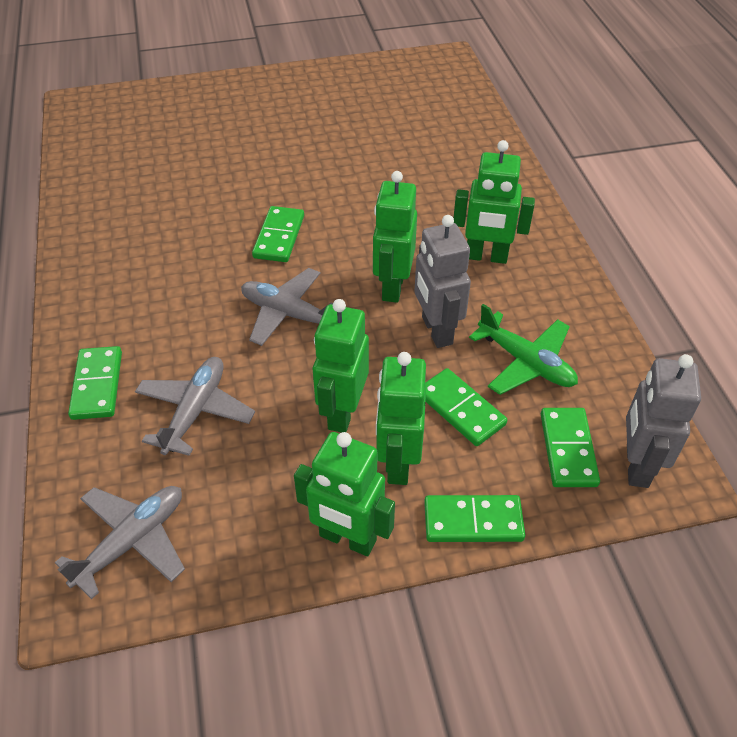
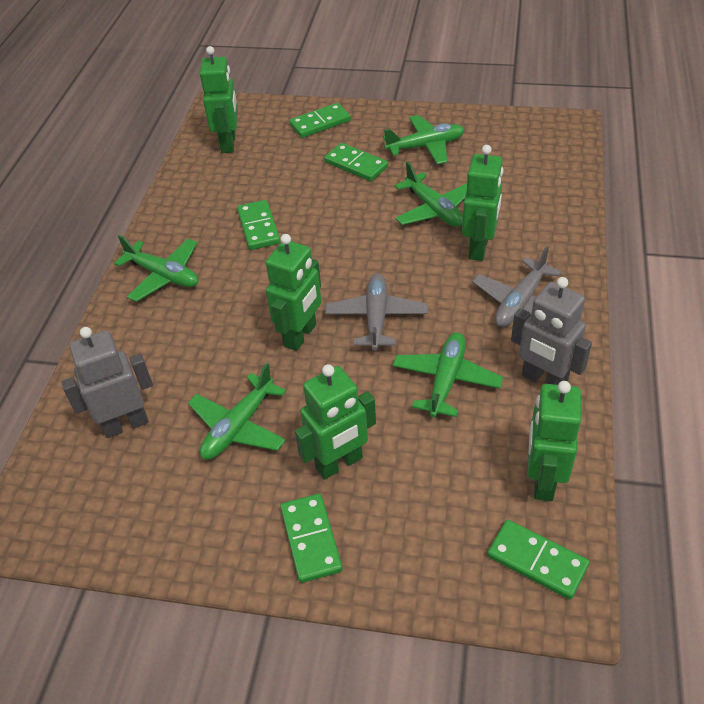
green plane: 1 -> 5
grey plane: 3 -> 2

